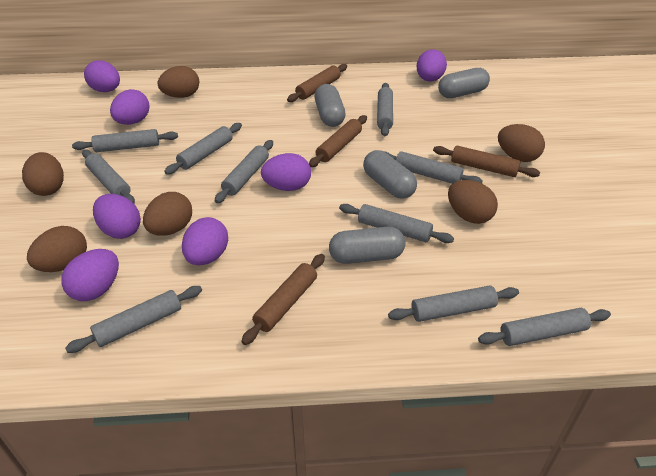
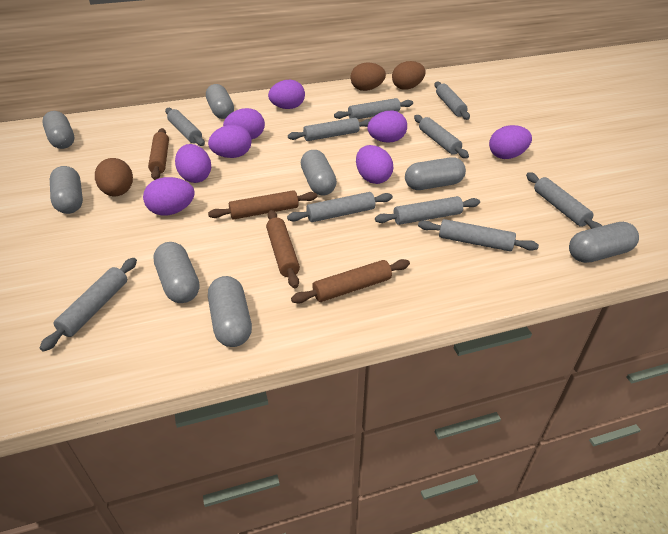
brown egg: 6 -> 3
grey capsule: 4 -> 8
purple egg: 7 -> 8

